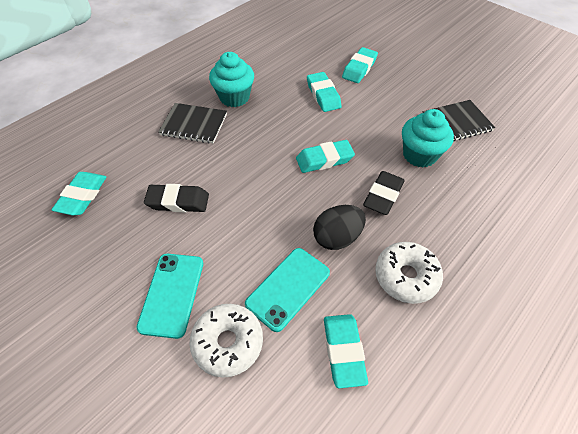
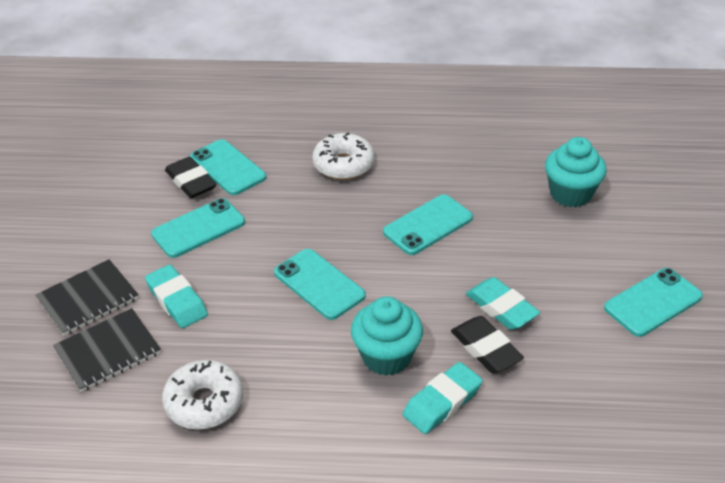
black egg: 1 -> 0
turquoise eraser: 5 -> 3
turquoise phone: 2 -> 5

